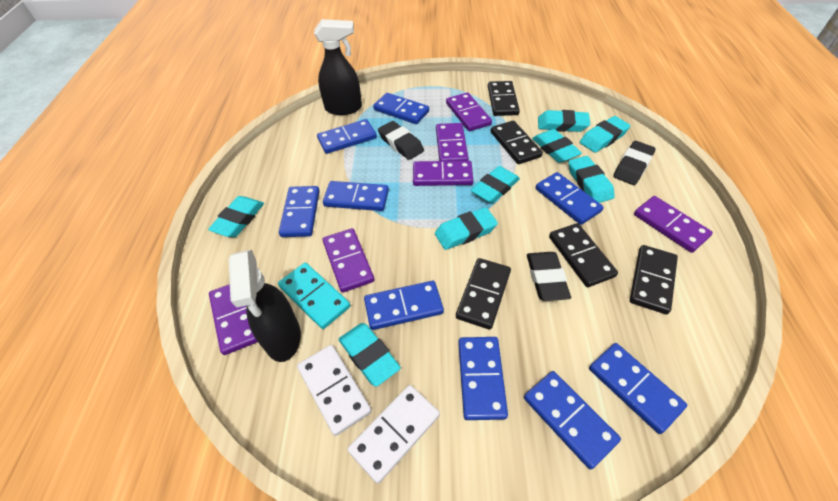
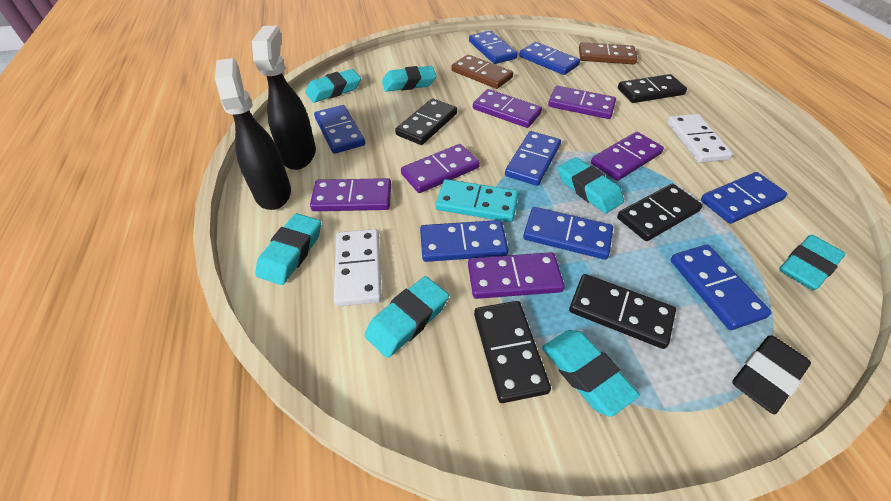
black eraser: 3 -> 1
blue domino: 9 -> 8
brown domino: 0 -> 2
turquoise eraser: 8 -> 7

